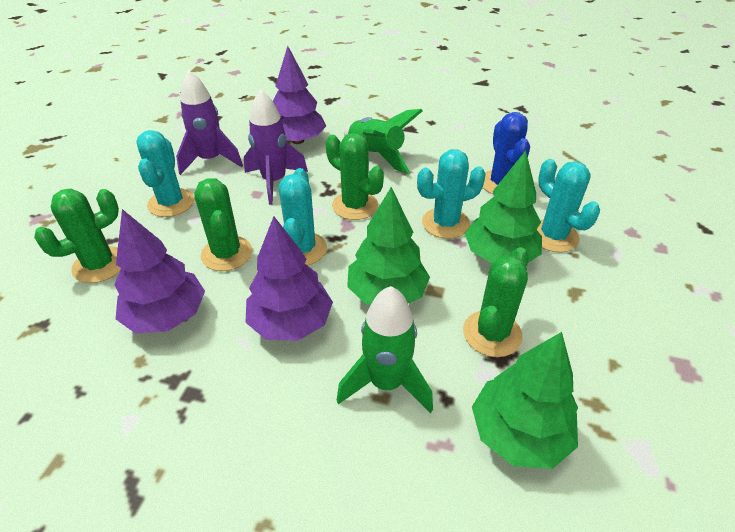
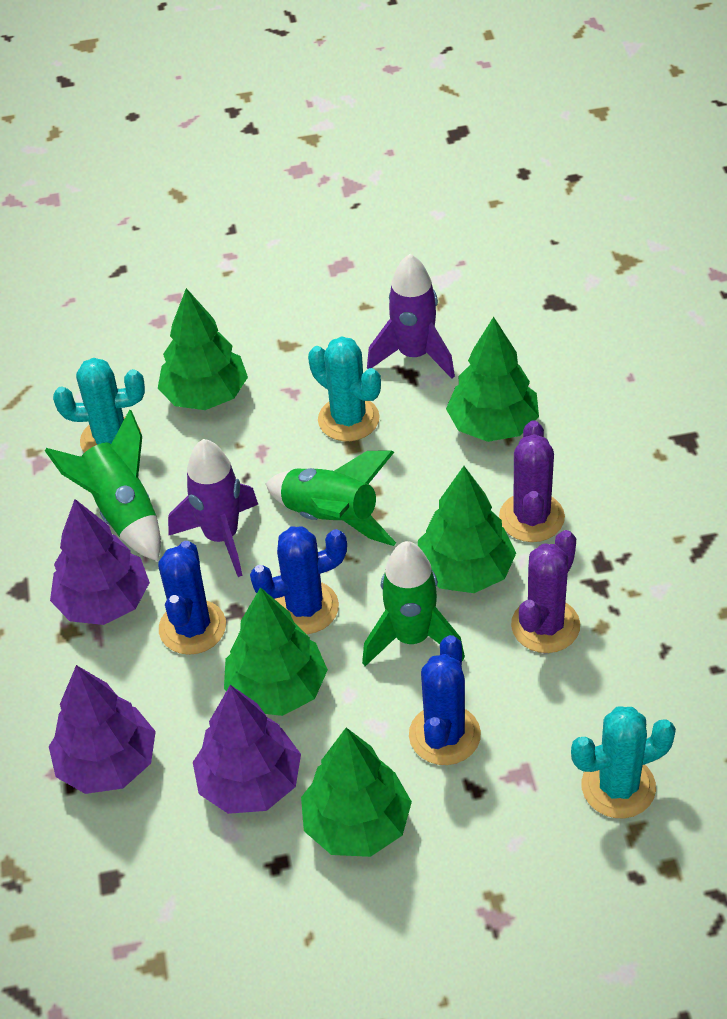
blue cactus: 1 -> 3
green cactus: 4 -> 0
green rocket: 2 -> 3
green tree: 3 -> 5
purple cactus: 0 -> 2
turquoise cactus: 4 -> 3

